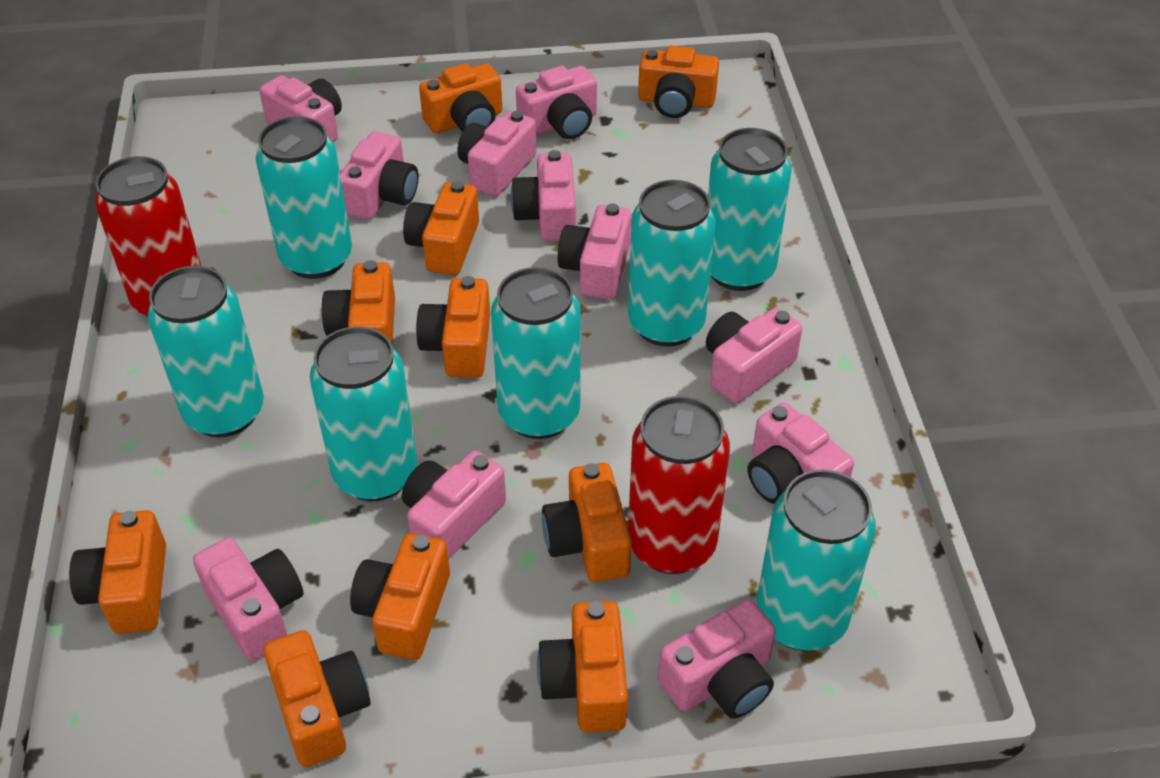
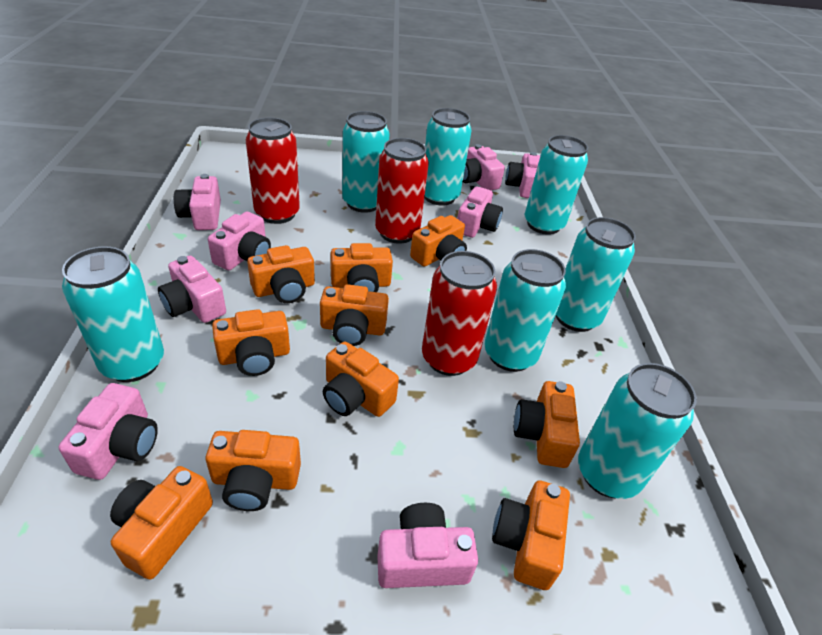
pink camera: 11 -> 8
red can: 2 -> 3

